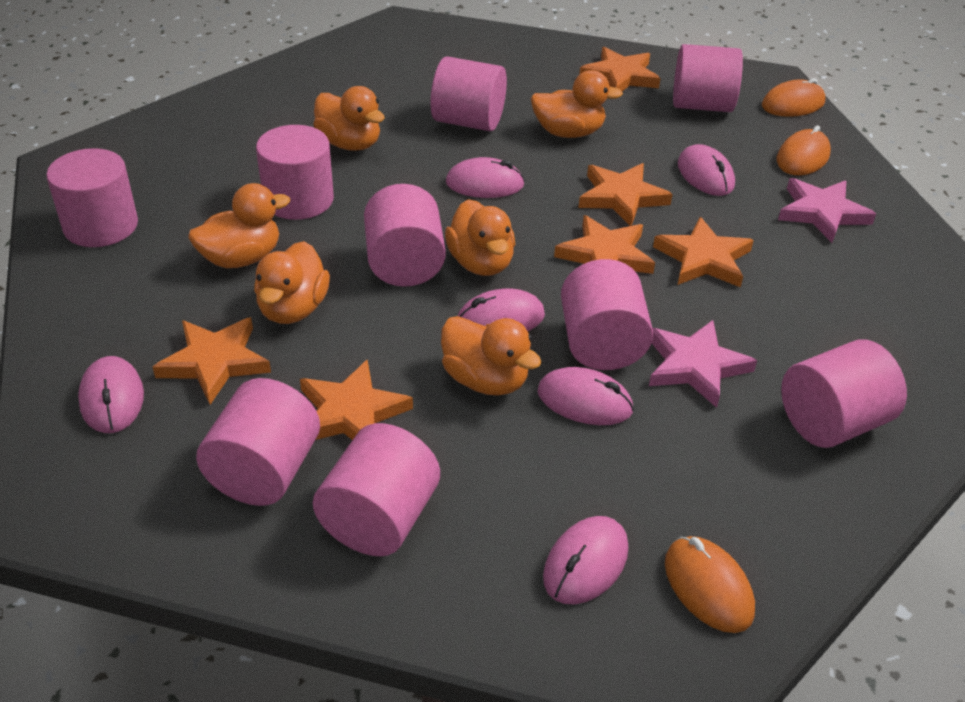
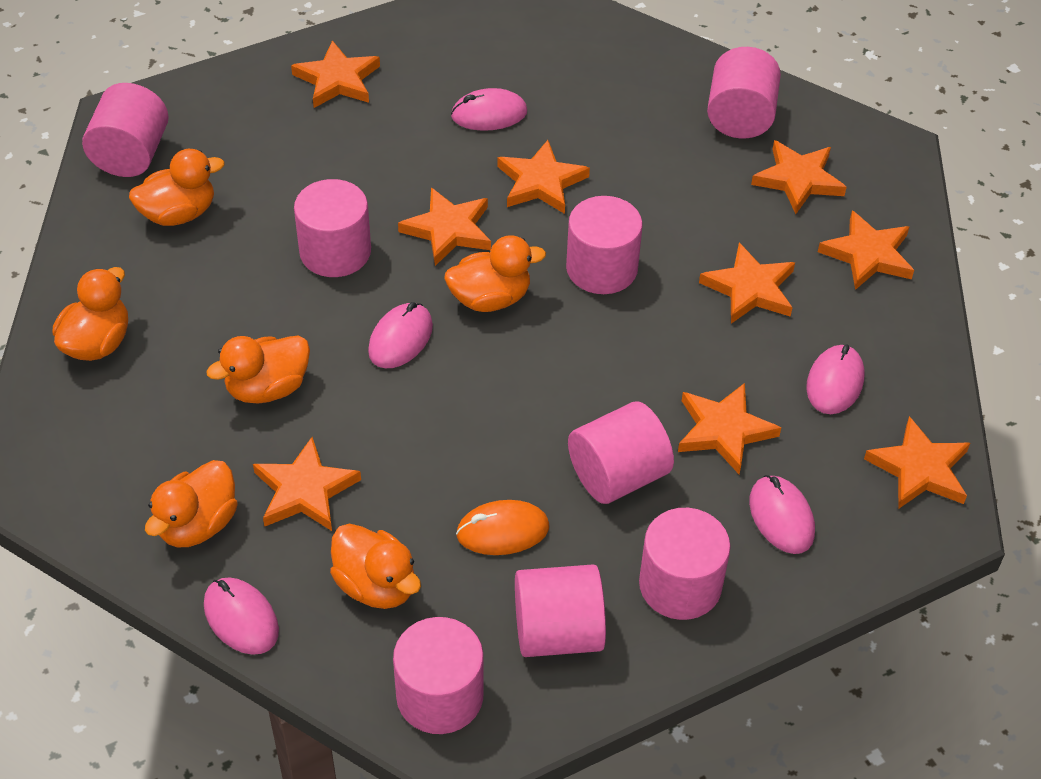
orange mouse: 3 -> 1
orange star: 6 -> 9
pink cylinder: 9 -> 8
pink mouse: 6 -> 5
pink star: 2 -> 0

